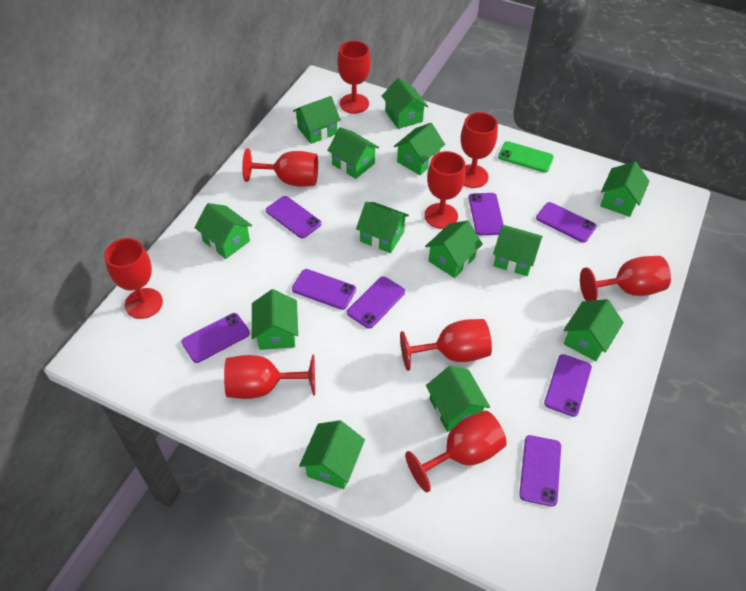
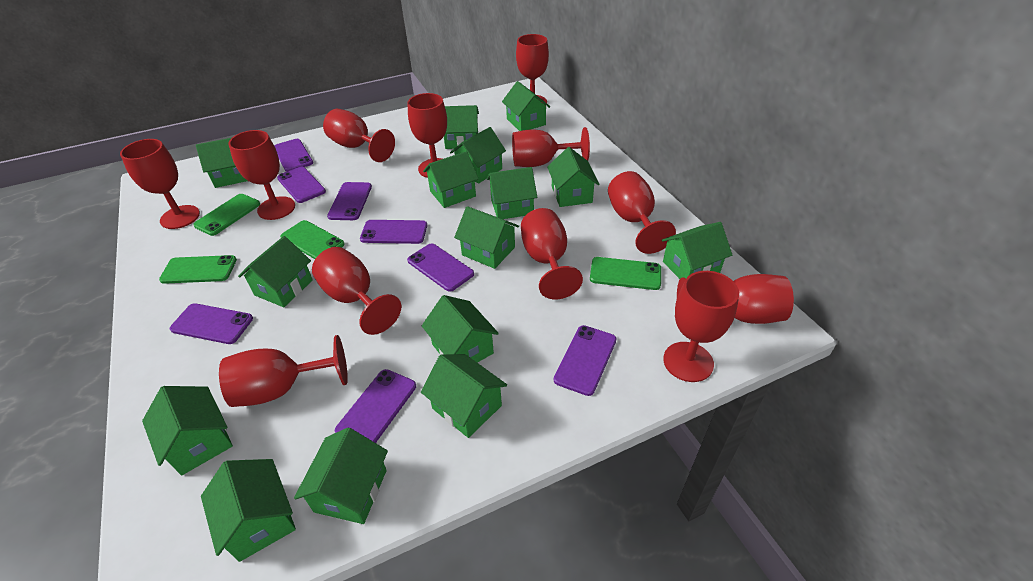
green house: 13 -> 15
green phone: 1 -> 4
red goblet: 9 -> 12

